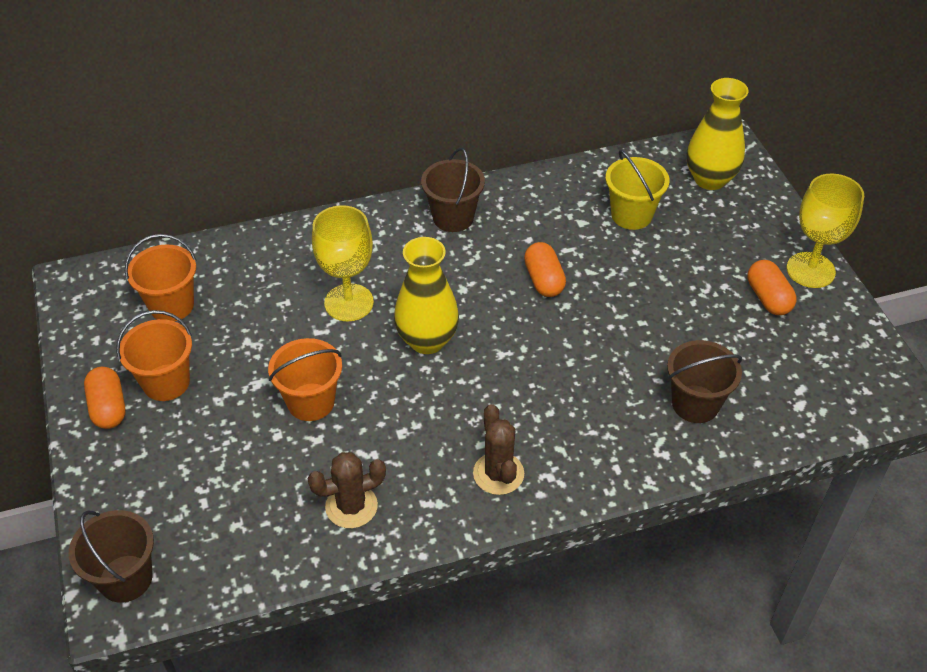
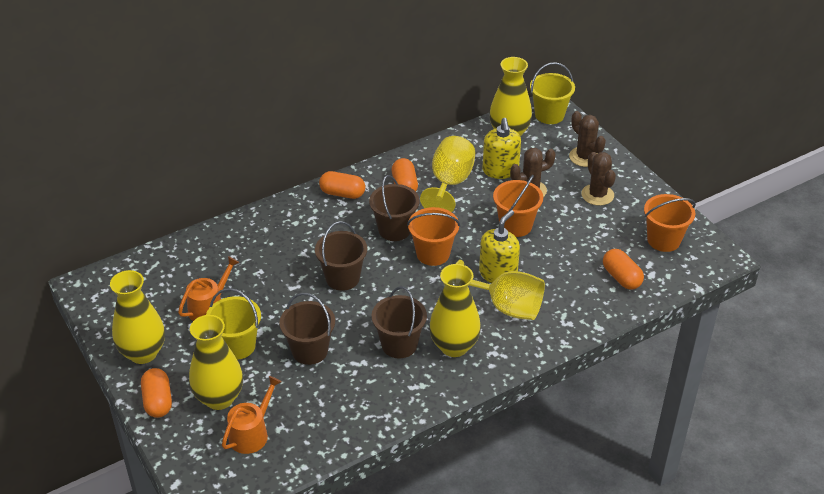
brown bucket: 3 -> 4
brown cactus: 2 -> 3
orange capsule: 3 -> 4
orange watering can: 0 -> 2
yellow bucket: 1 -> 2
yellow soap dispenser: 0 -> 2
yellow vase: 2 -> 4

